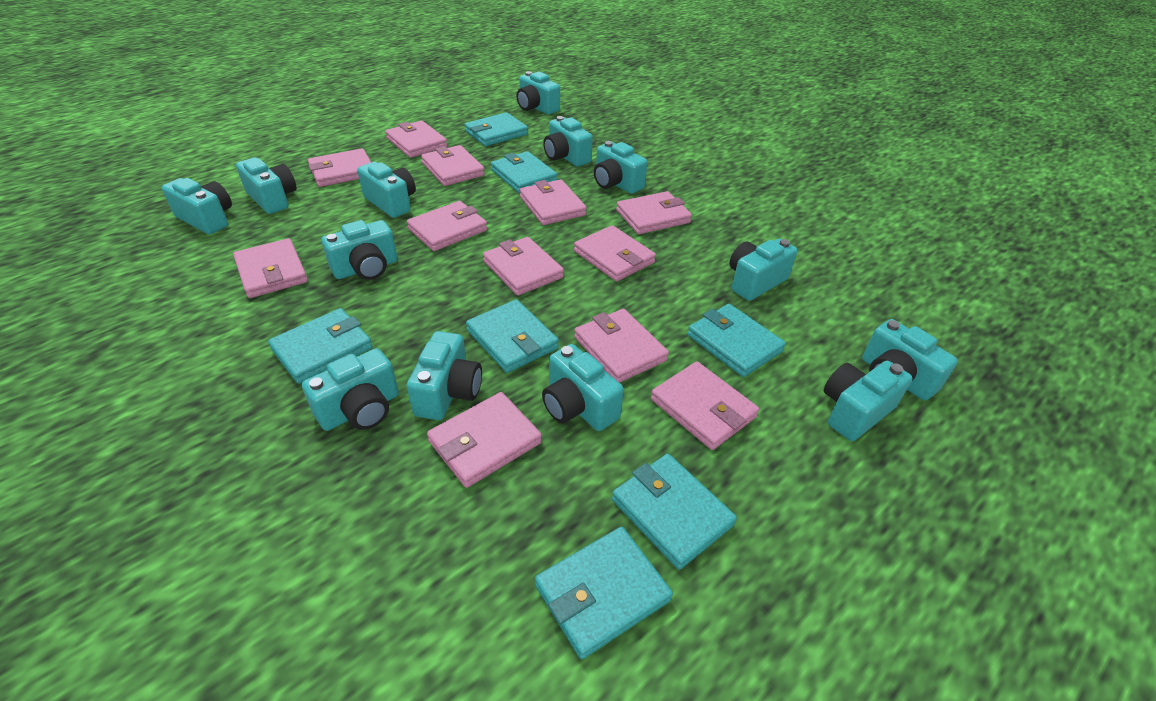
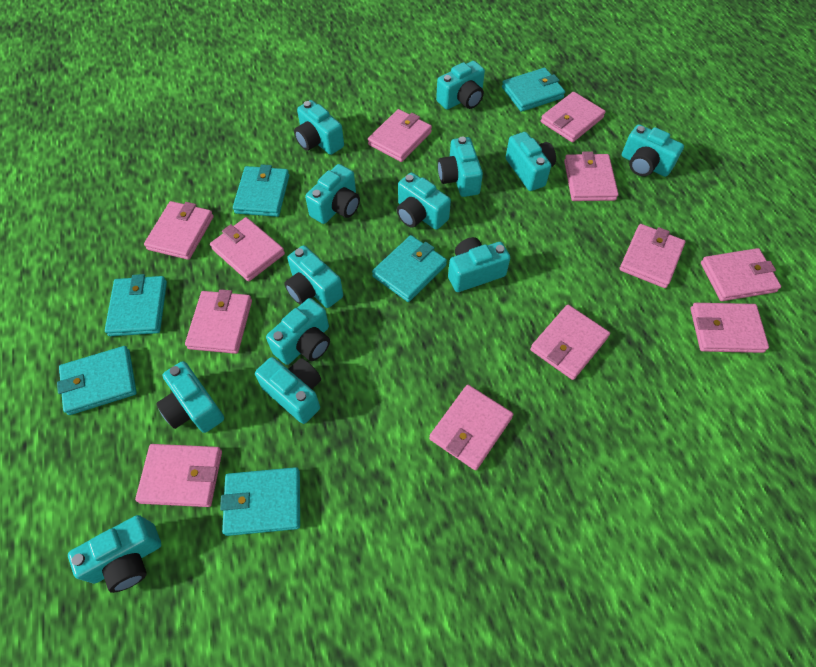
turquoise wallet: 7 -> 6

